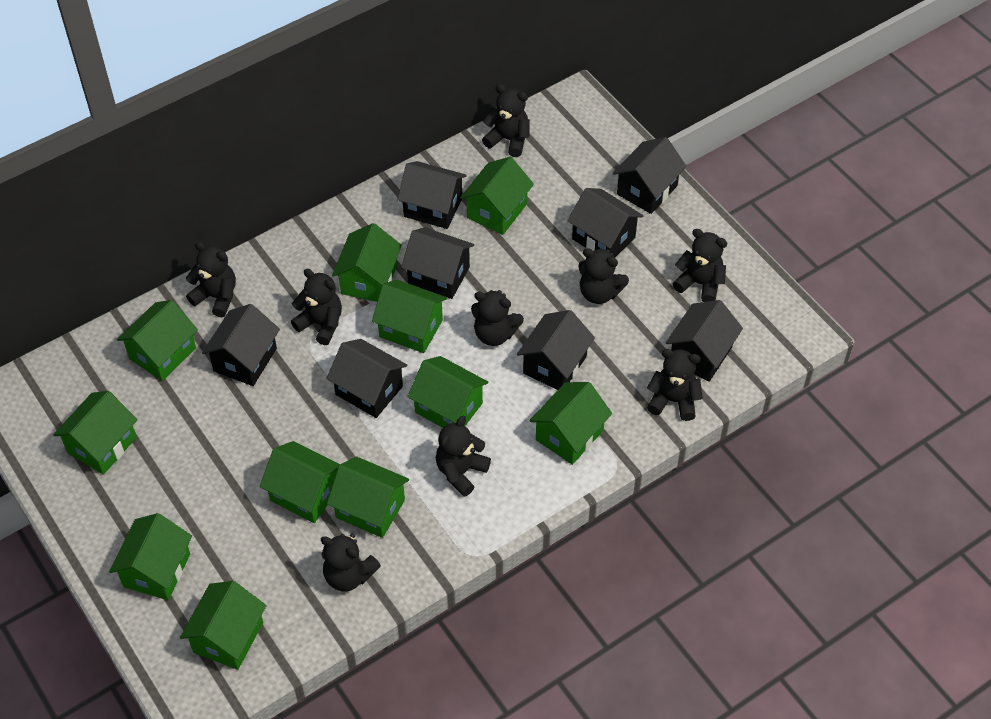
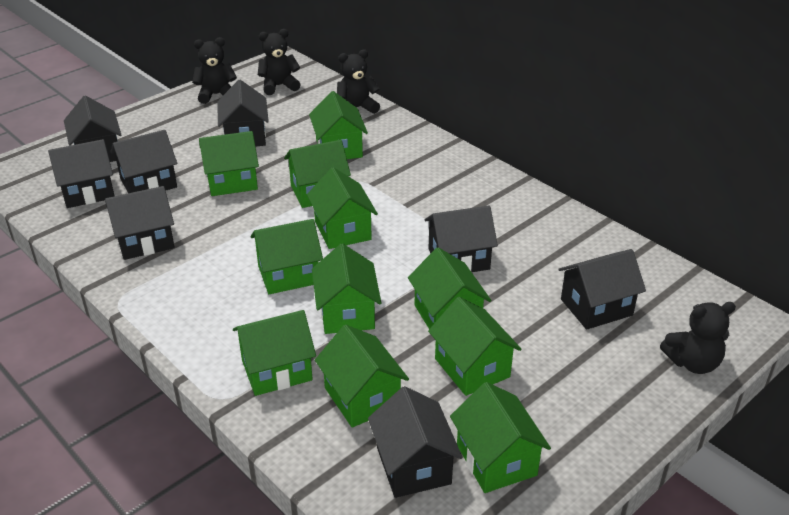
black teddy bear: 9 -> 4

